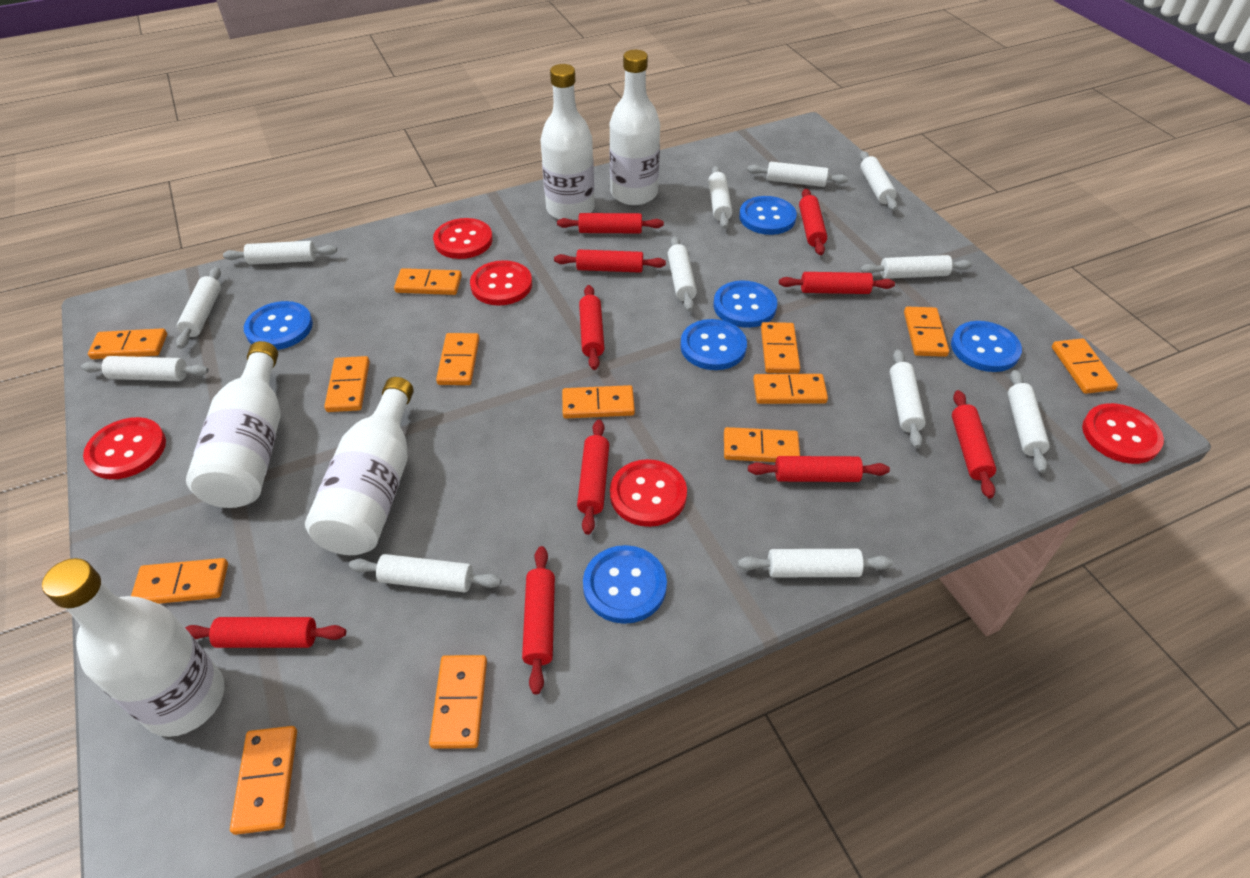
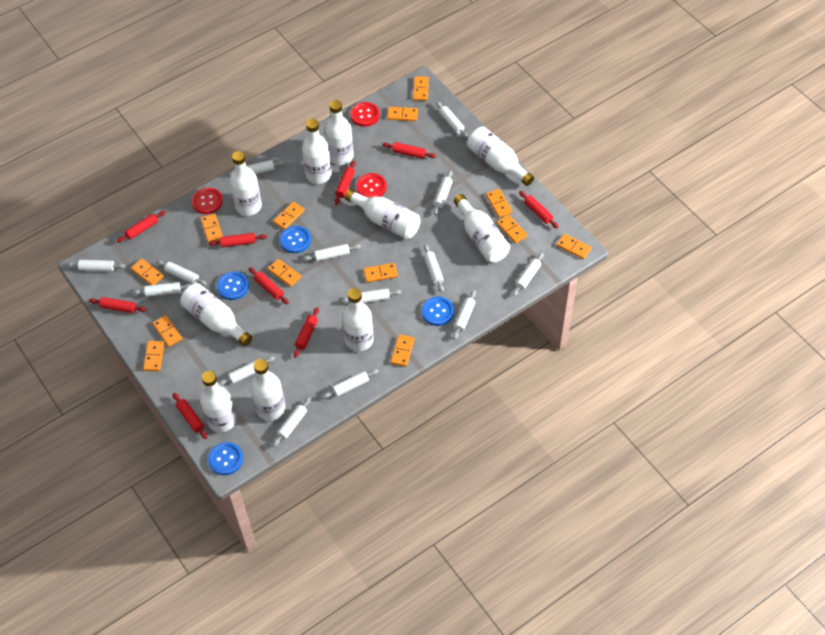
blue button: 6 -> 4
red button: 5 -> 3
red rolling pin: 10 -> 9
white bottle: 5 -> 10
white rolling pin: 12 -> 14

